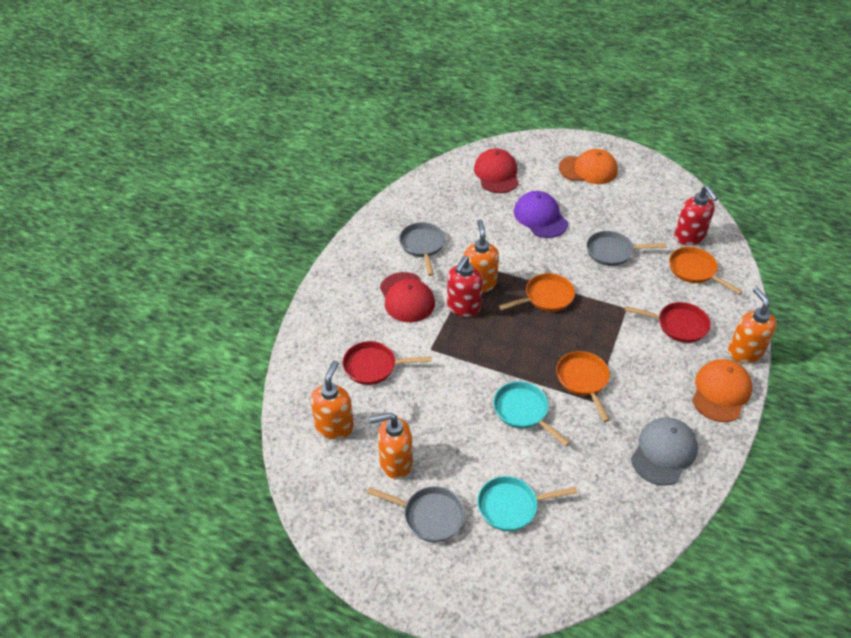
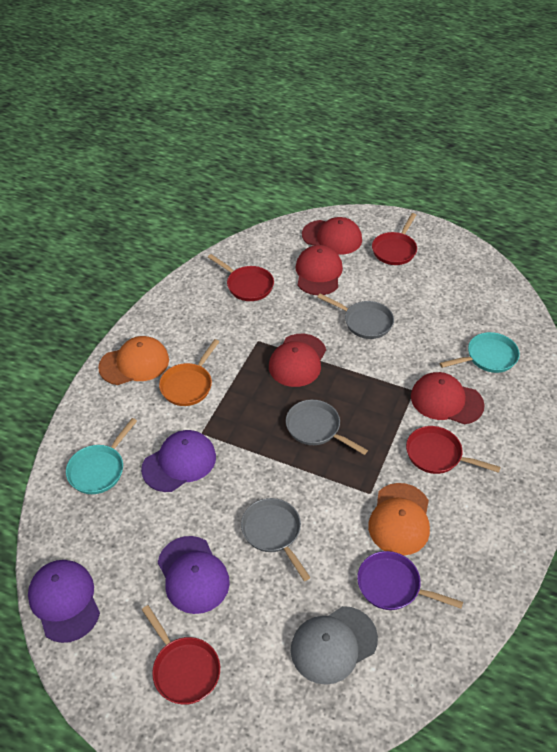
orange pan: 3 -> 1
orange soap dispenser: 4 -> 0
purple cap: 1 -> 3
purple pan: 0 -> 1
red cap: 2 -> 4
red pan: 2 -> 4
red soap dispenser: 2 -> 0

